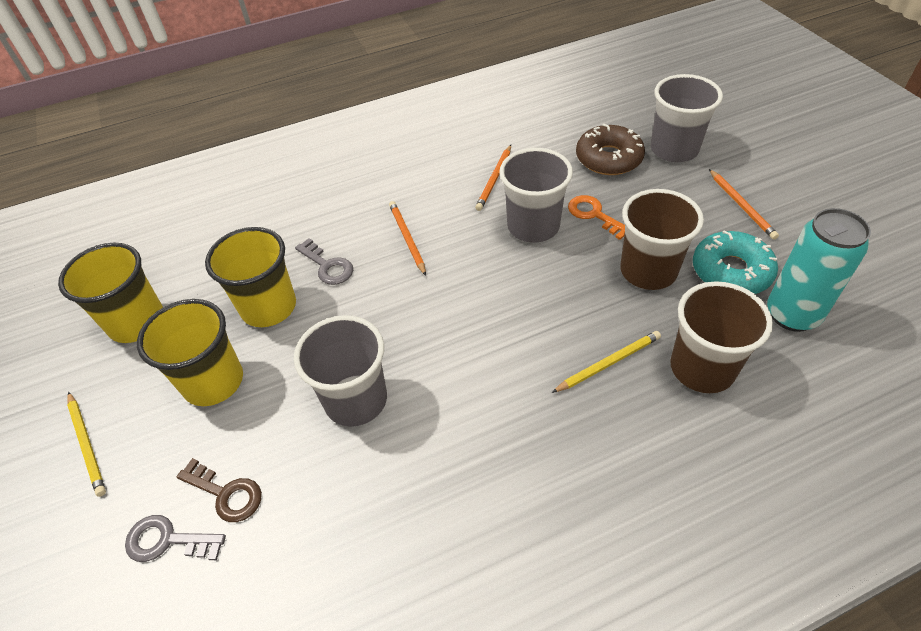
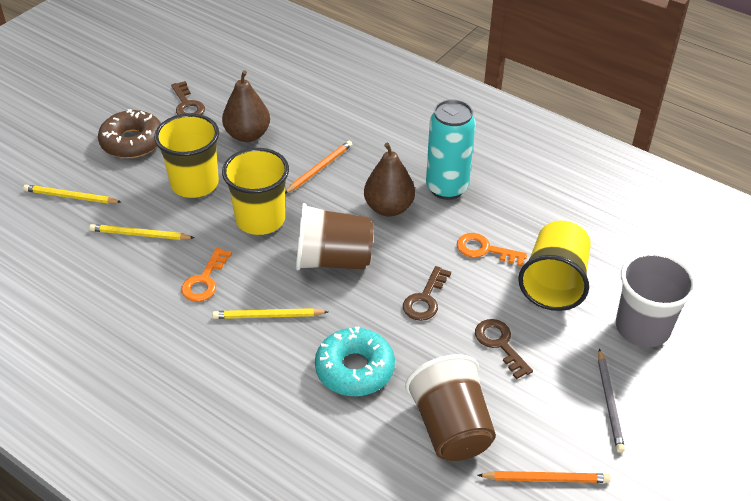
brown key: 1 -> 3
brown pear: 0 -> 2
grey cup: 3 -> 1
grey key: 2 -> 0
grey pencil: 0 -> 1
orange key: 1 -> 2
orange pencil: 3 -> 2
yellow pencil: 2 -> 3

